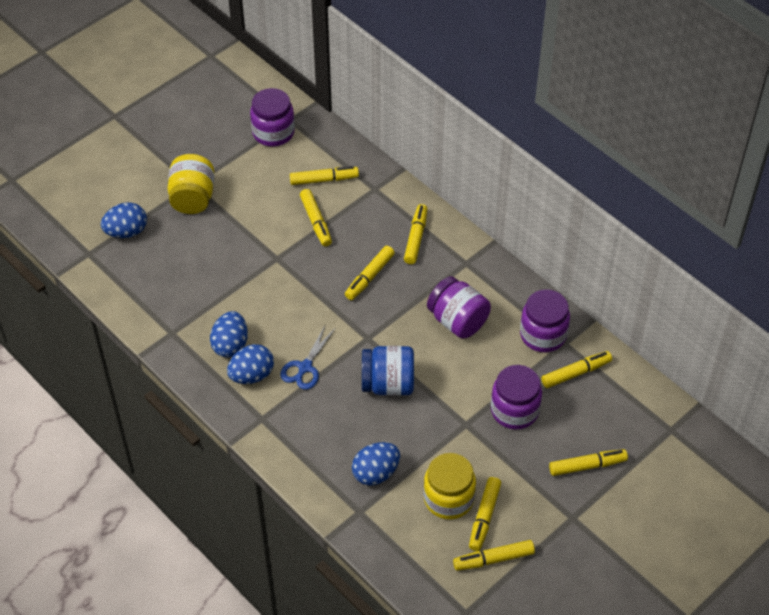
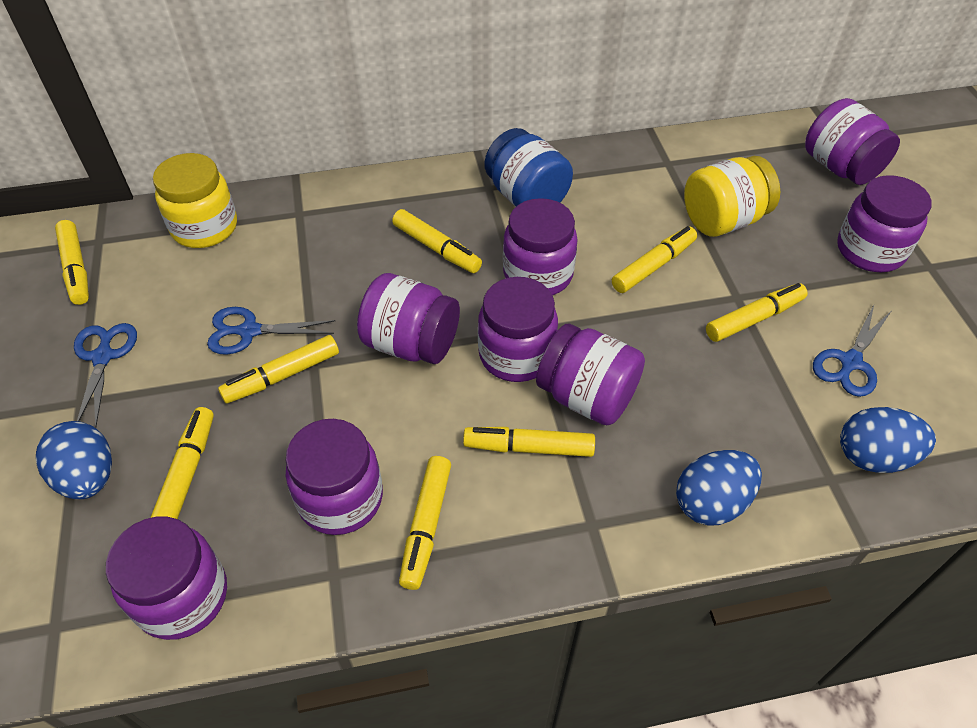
blue egg: 4 -> 3
blue scissors: 1 -> 3
purple jar: 4 -> 8

